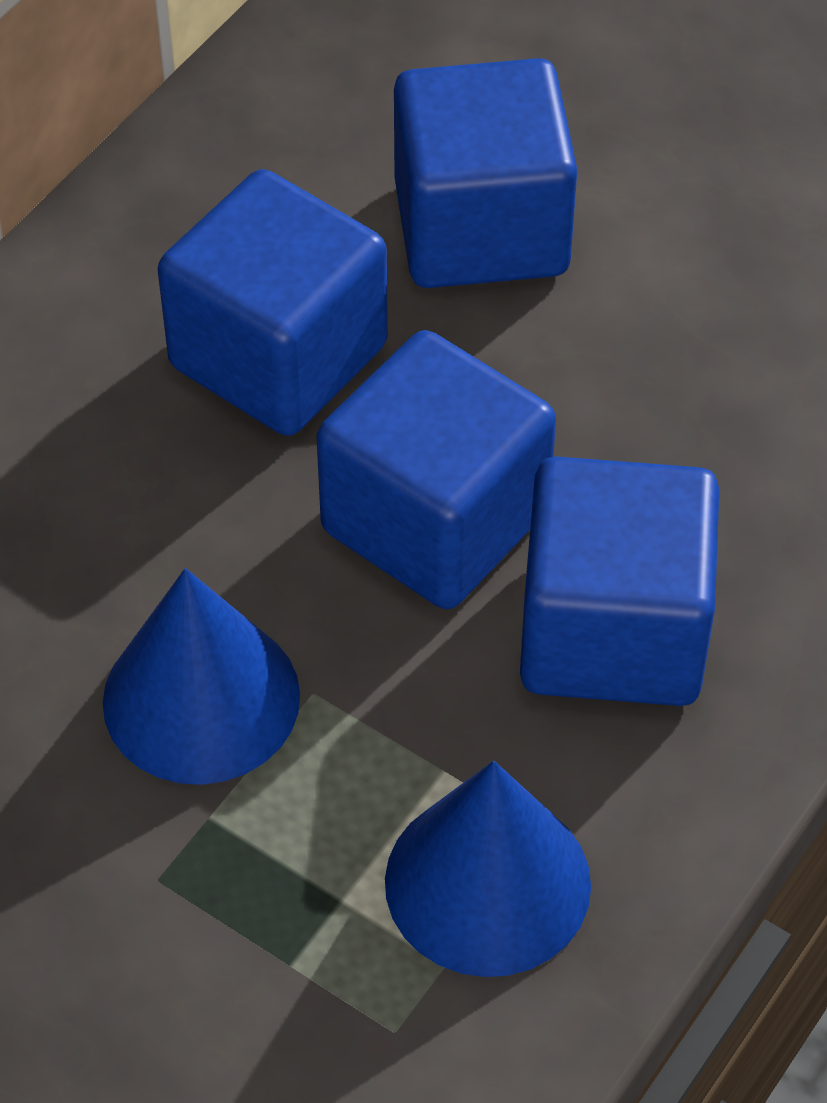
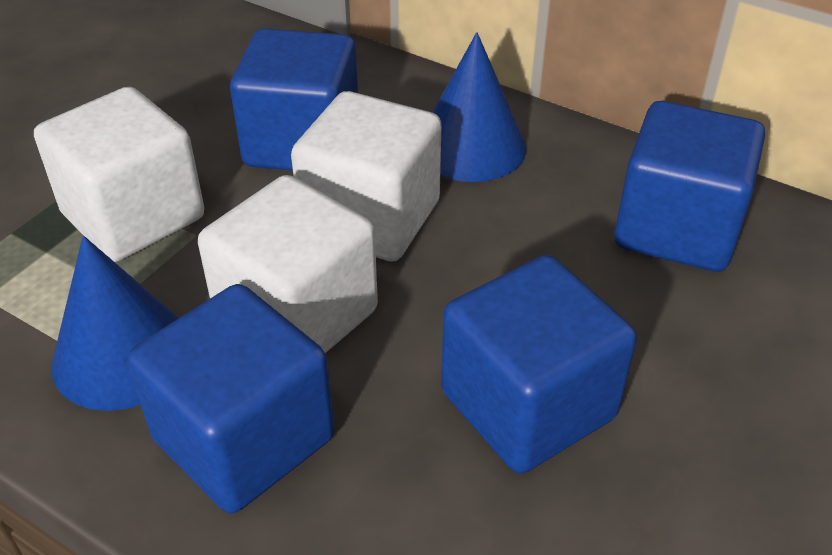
white cube: 0 -> 3

